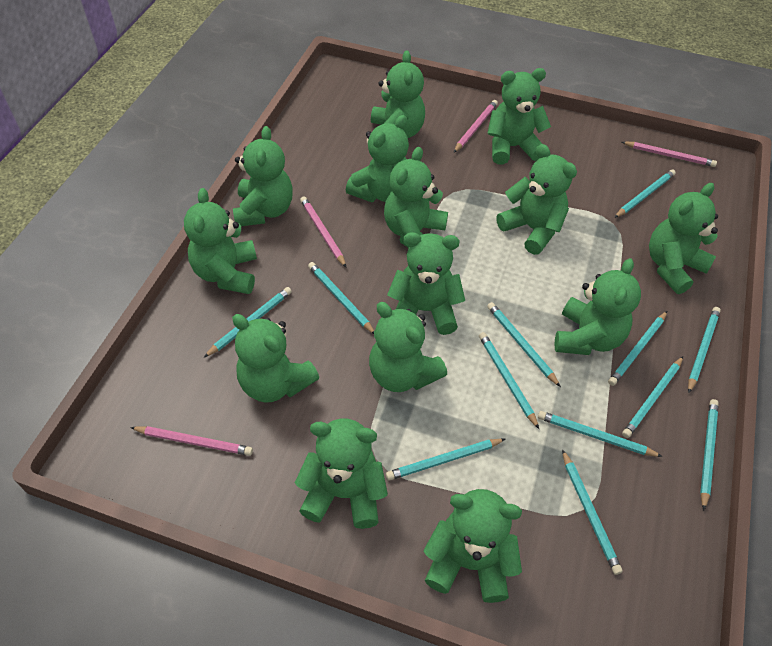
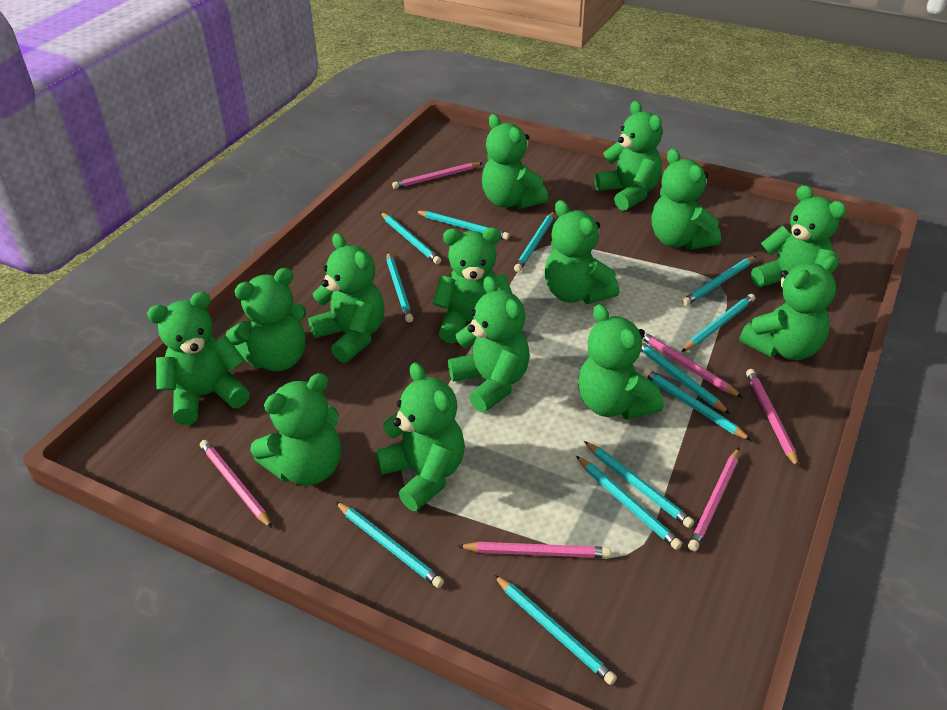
pink pencil: 4 -> 6

